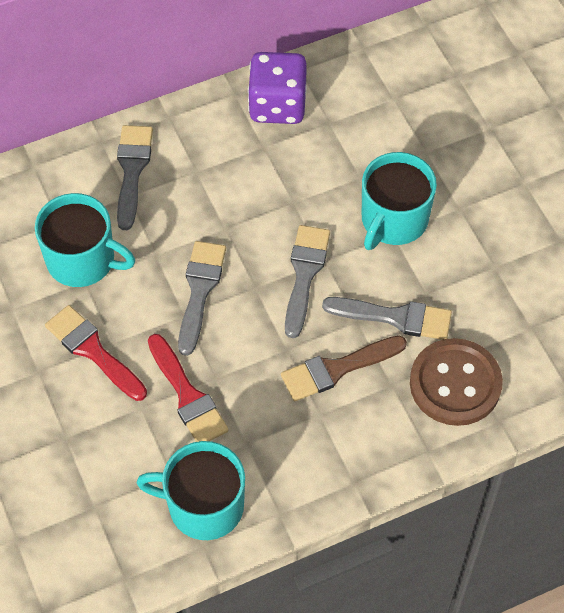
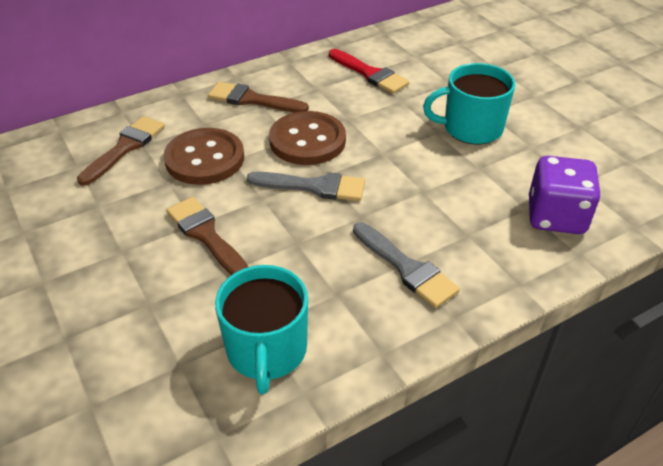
brown brush: 1 -> 3
brown button: 1 -> 2
grey brush: 4 -> 2
red brush: 2 -> 1
turquoise mug: 3 -> 2

